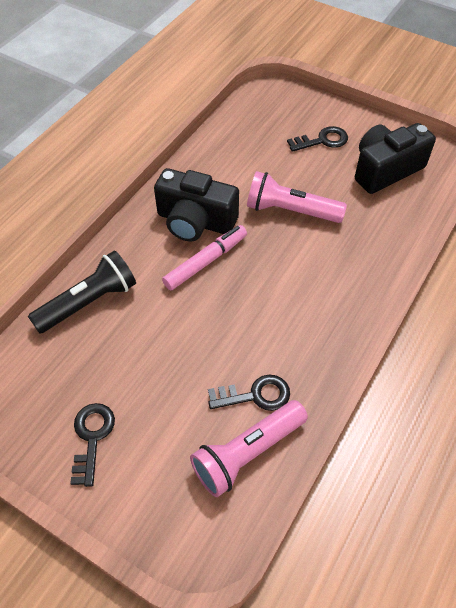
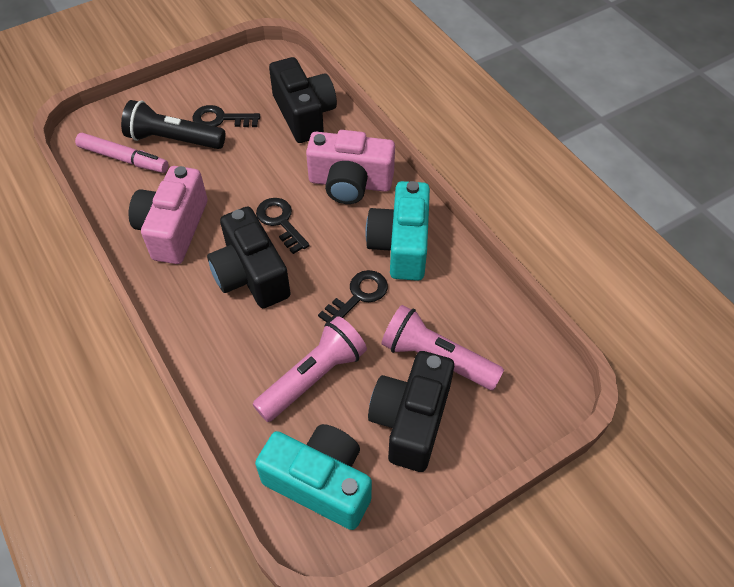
black camera: 2 -> 3
pink camera: 0 -> 2
turquoise camera: 0 -> 2

